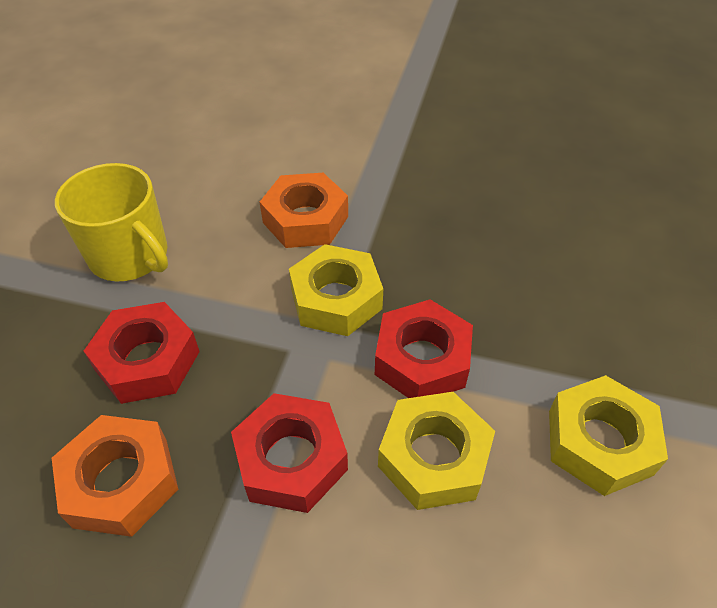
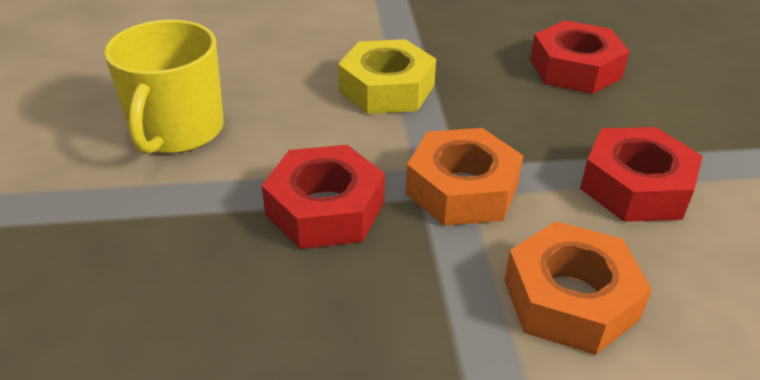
yellow nut: 3 -> 1

